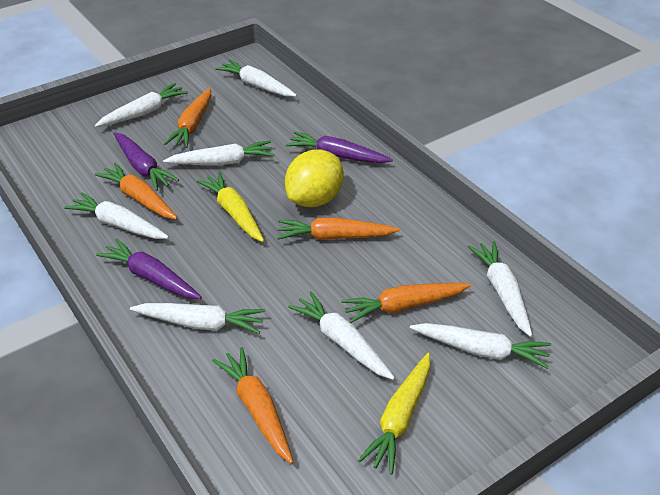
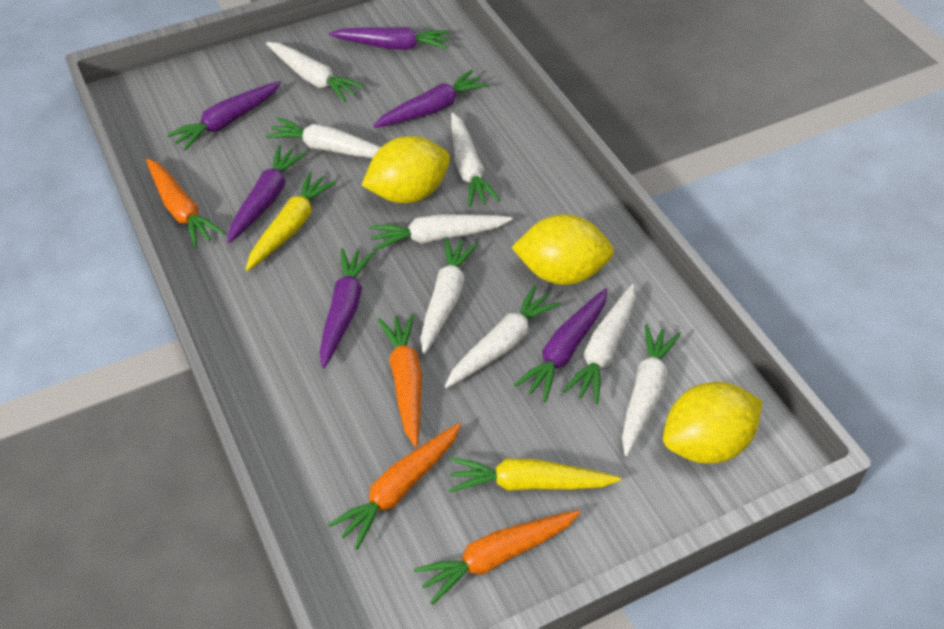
orange carrot: 5 -> 4
purple carrot: 3 -> 6
yellow lemon: 1 -> 3

